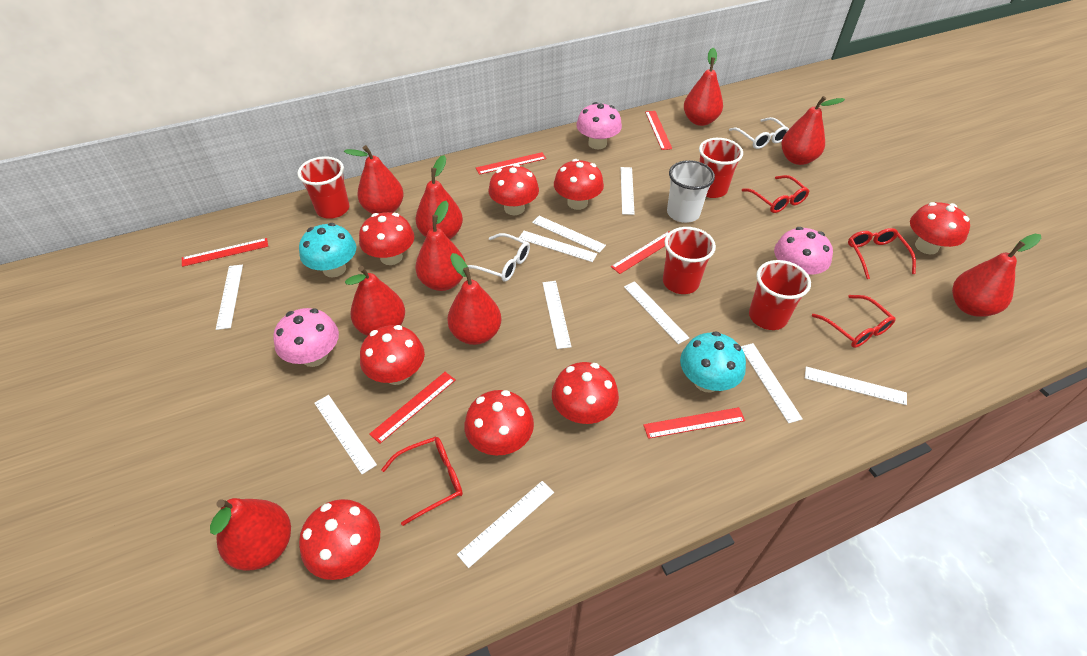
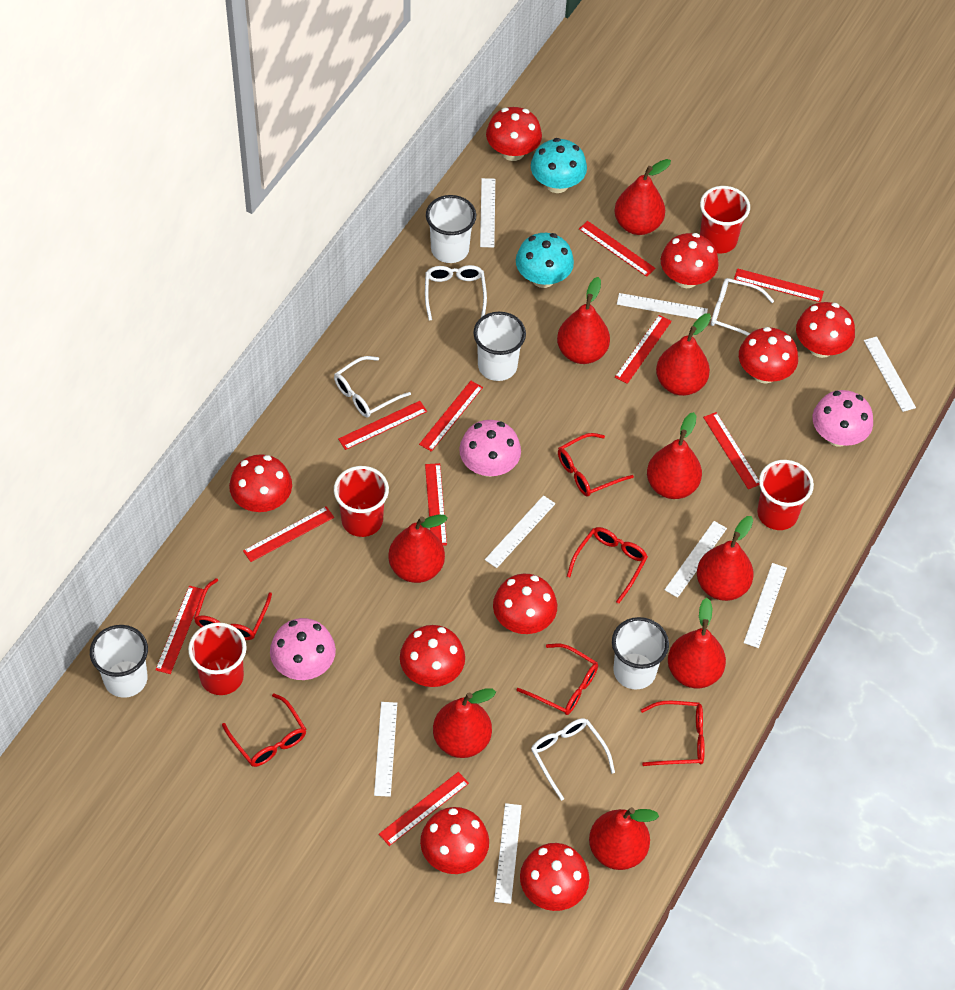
red glasses: 4 -> 6
red mushroom: 8 -> 9
red ruler: 6 -> 10
white cup: 1 -> 4
white glasses: 2 -> 4
white ruler: 10 -> 8

